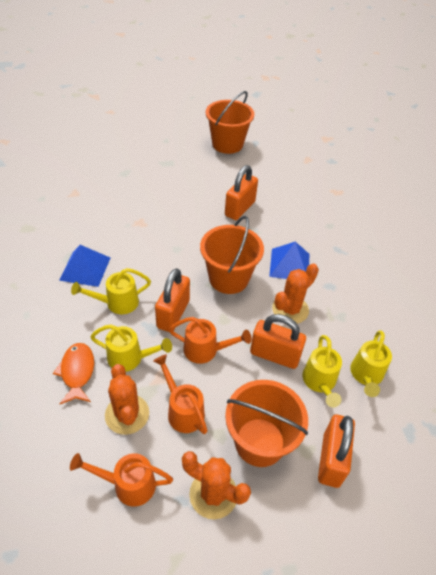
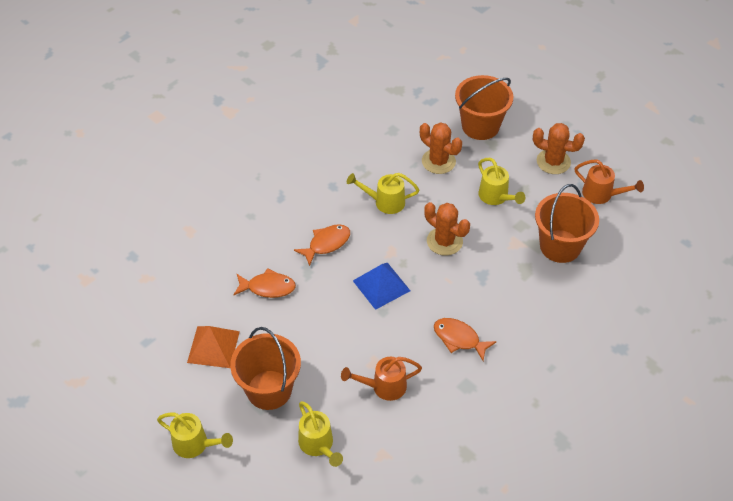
blue pyramid: 2 -> 1
orange fish: 1 -> 3
orange padlock: 4 -> 0
orange pyramid: 0 -> 1
orange watering can: 3 -> 2

